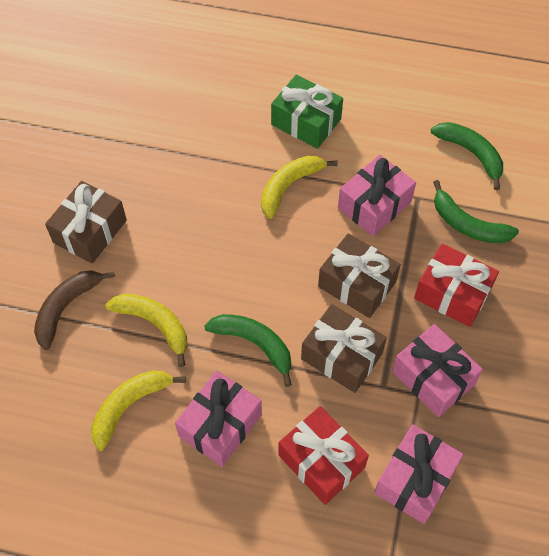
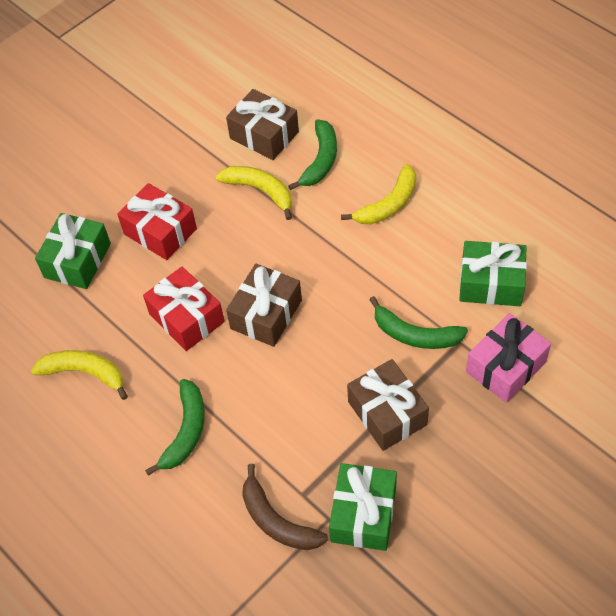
green gift: 1 -> 3
pink gift: 4 -> 1

